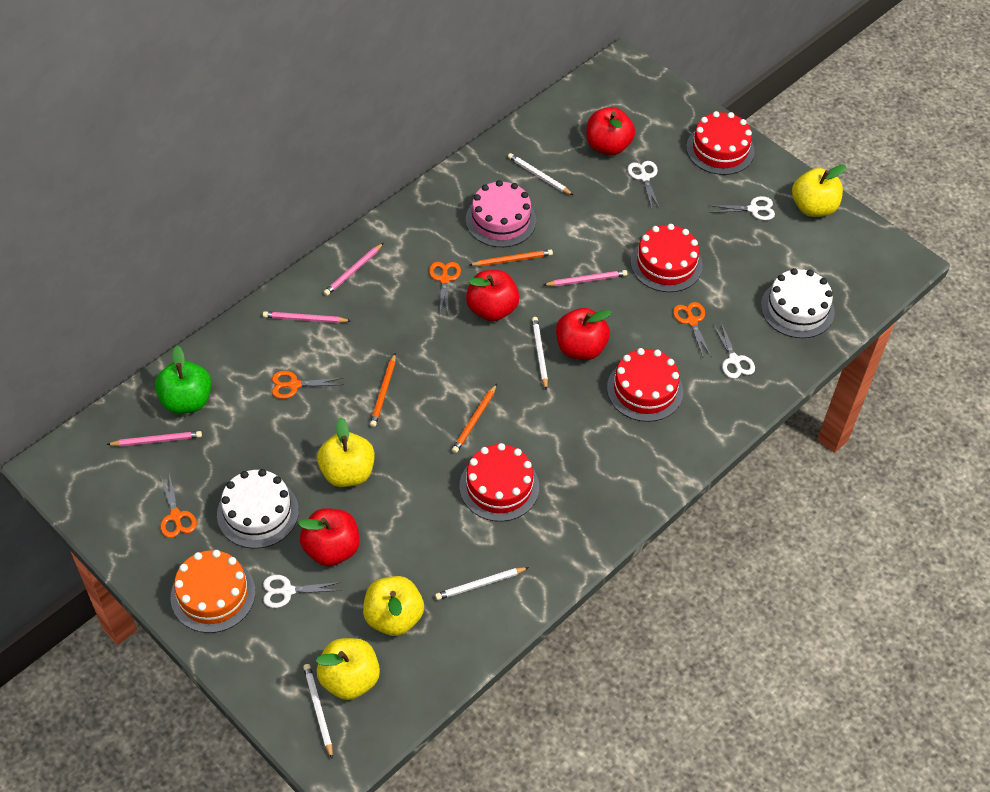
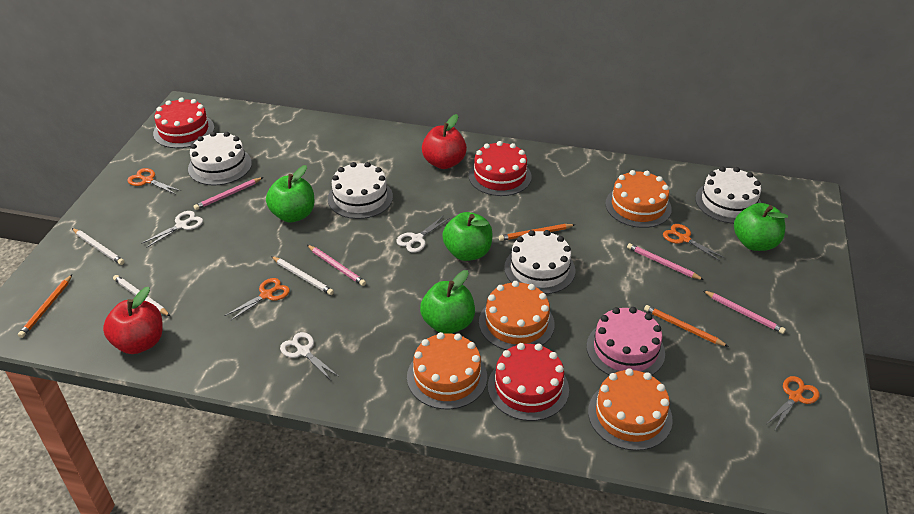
green apple: 1 -> 4
orange cake: 1 -> 4
red apple: 4 -> 2
red cake: 4 -> 3
white cake: 2 -> 4
white pencil: 4 -> 3
white scissors: 4 -> 3
yellow apple: 4 -> 0

